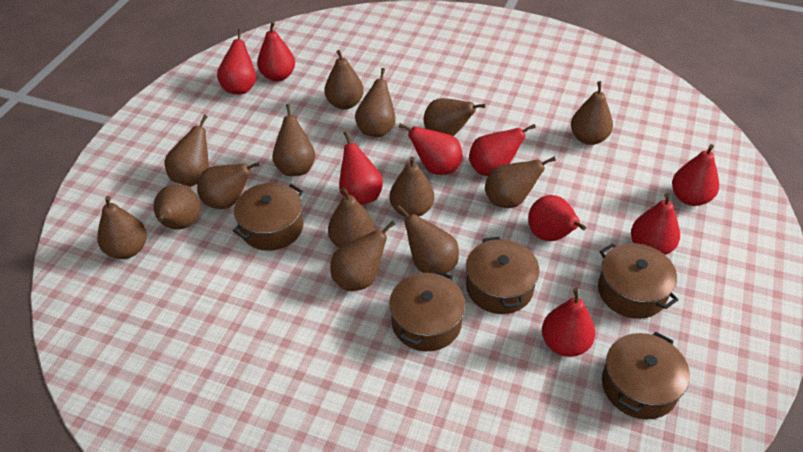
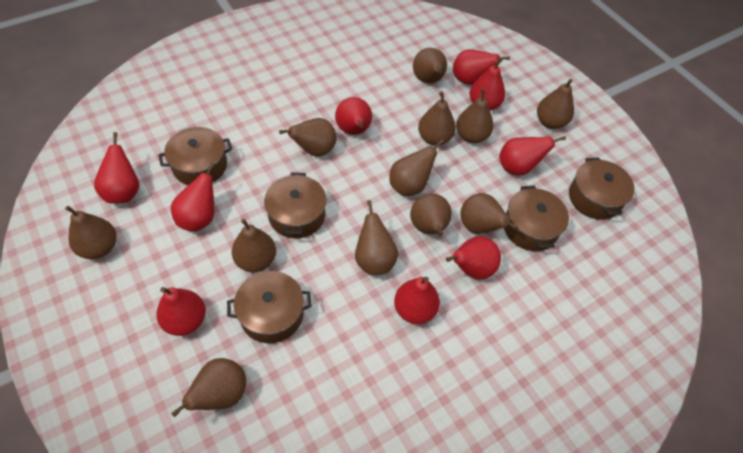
brown pear: 14 -> 12

